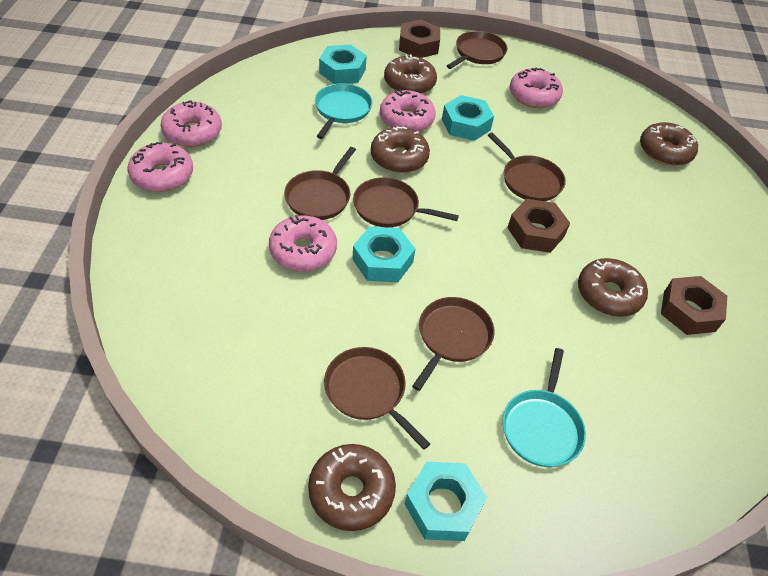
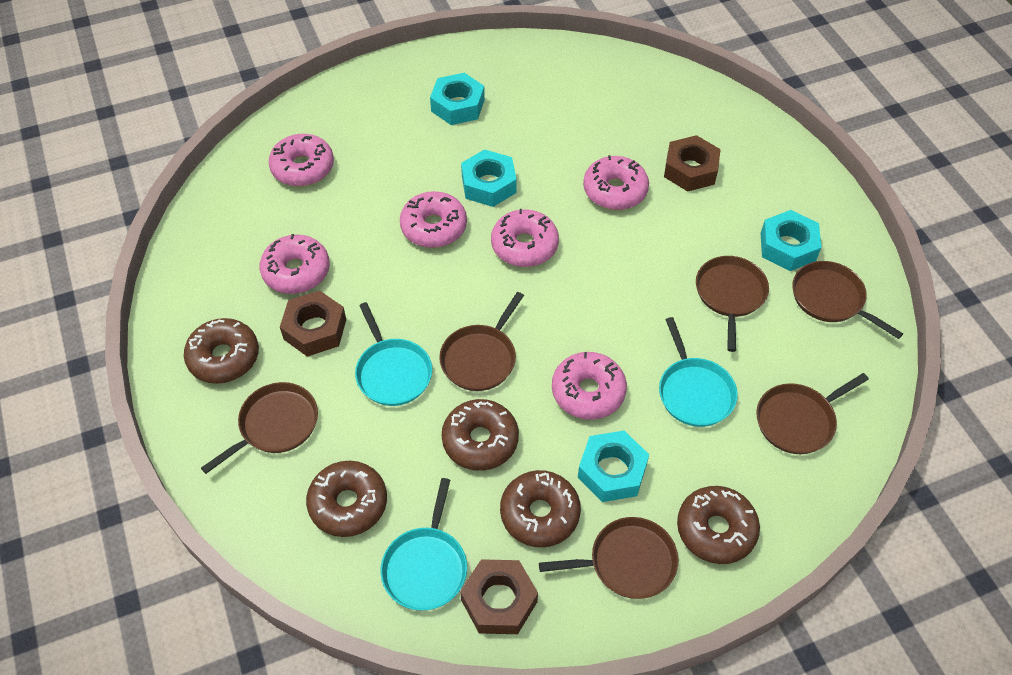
pink donut: 5 -> 6
turquoise pan: 2 -> 3

